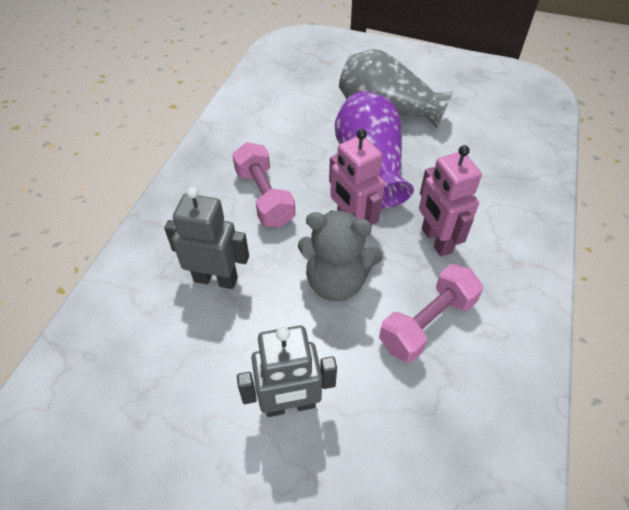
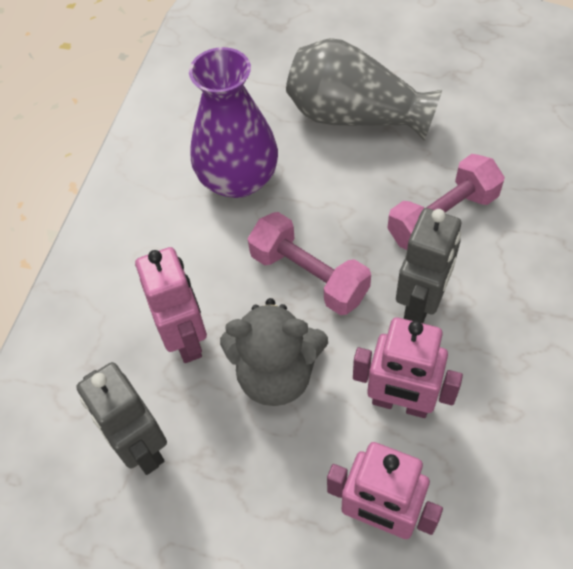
pink robot: 2 -> 3

